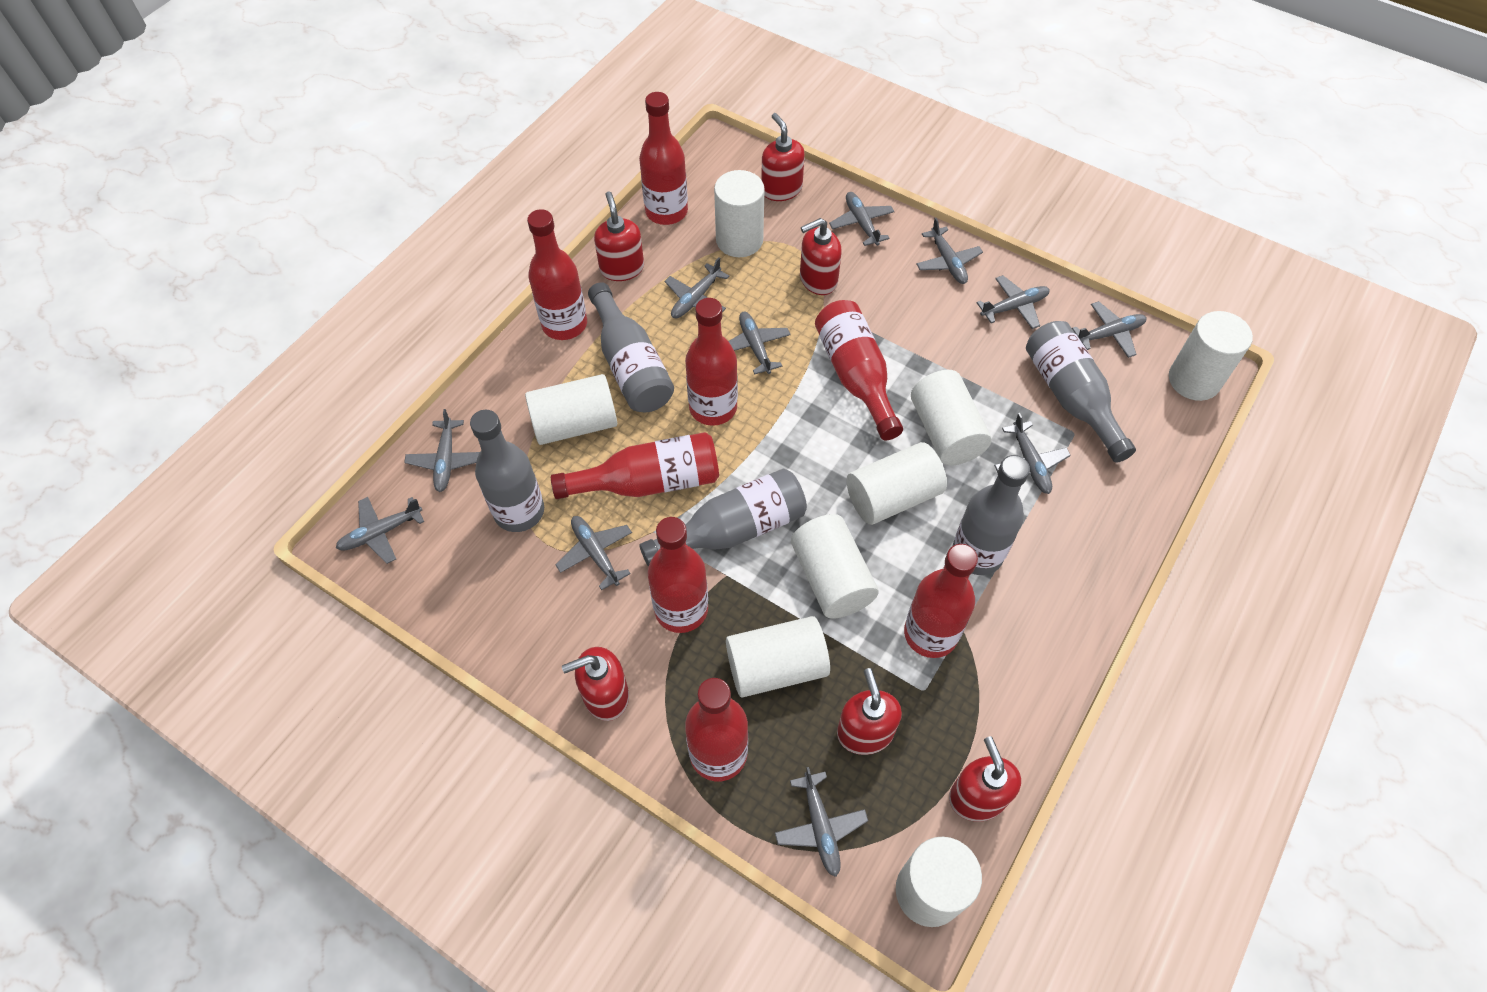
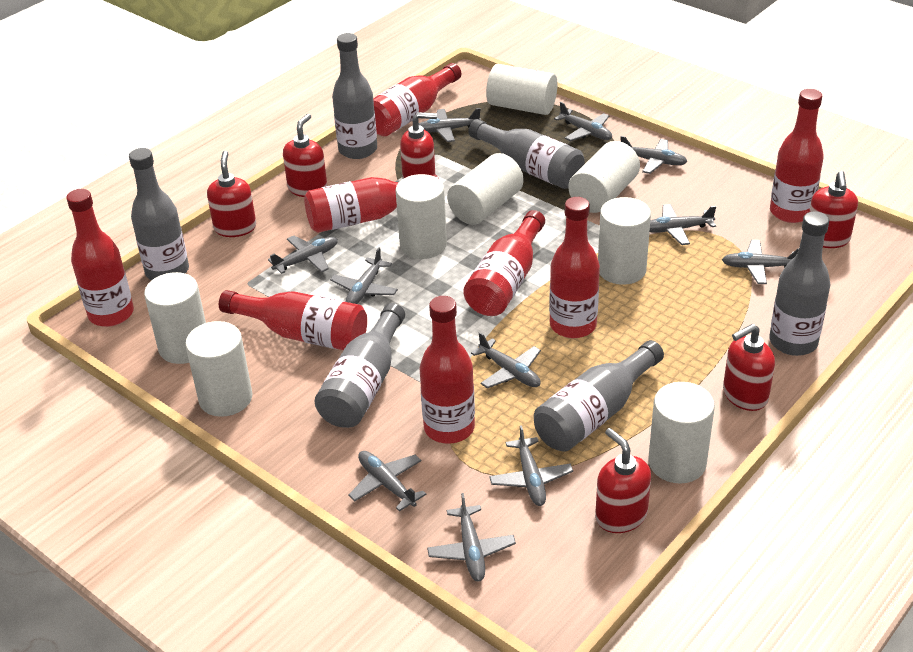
grey bottle: 5 -> 6

